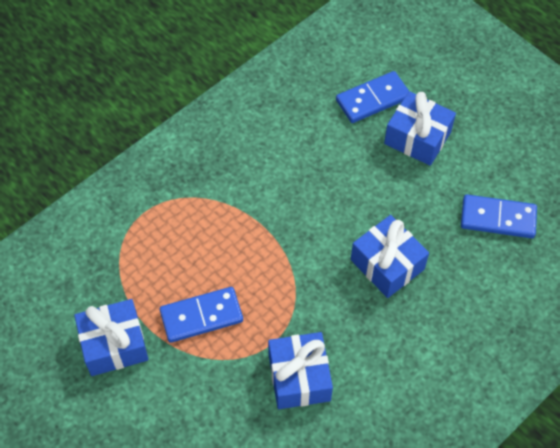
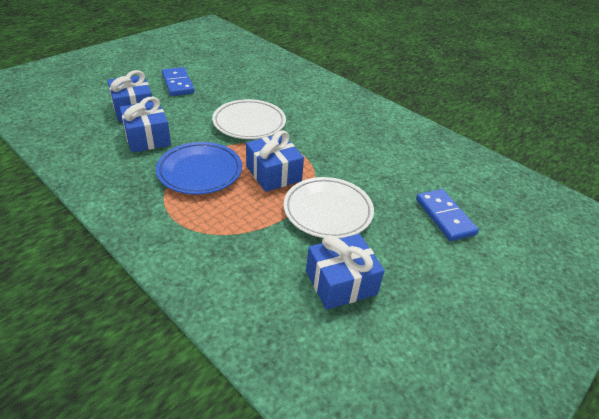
blue domino: 3 -> 2
blue plate: 0 -> 1
white plate: 0 -> 2

